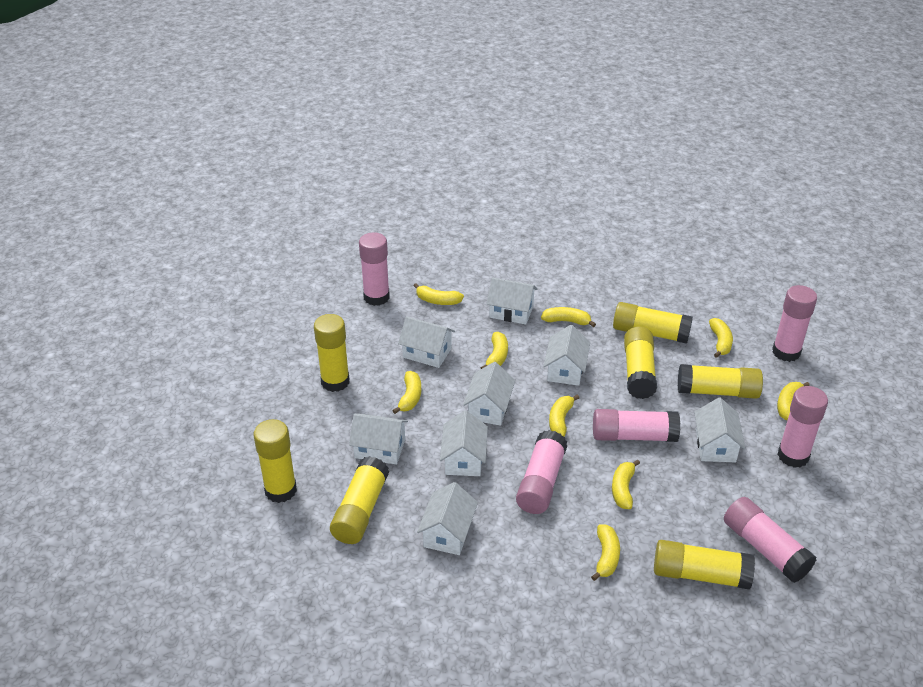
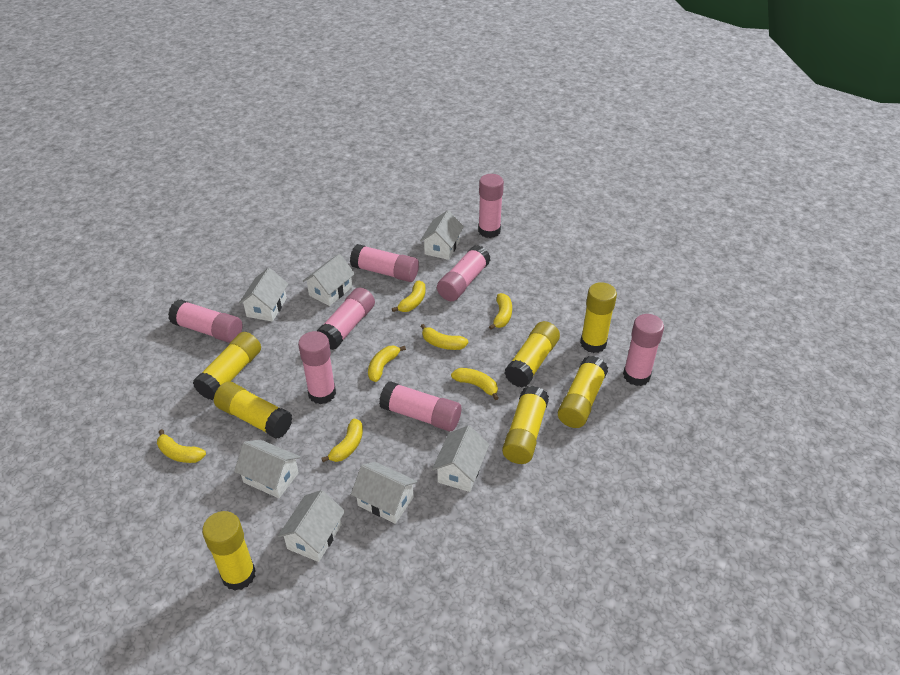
pink glue stick: 6 -> 8
white house: 8 -> 7
yellow banana: 9 -> 7

